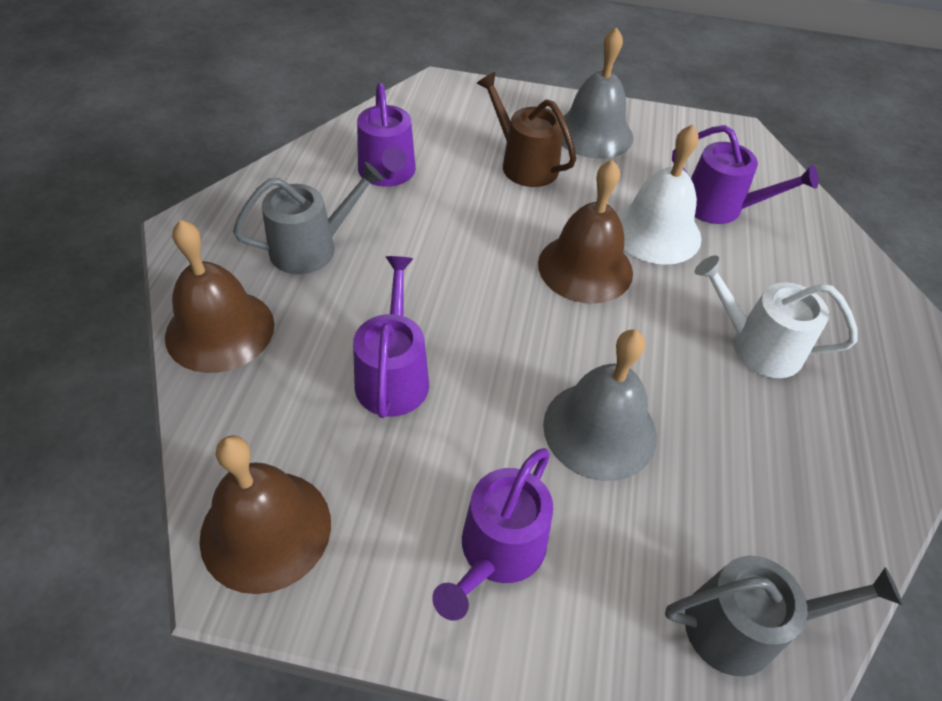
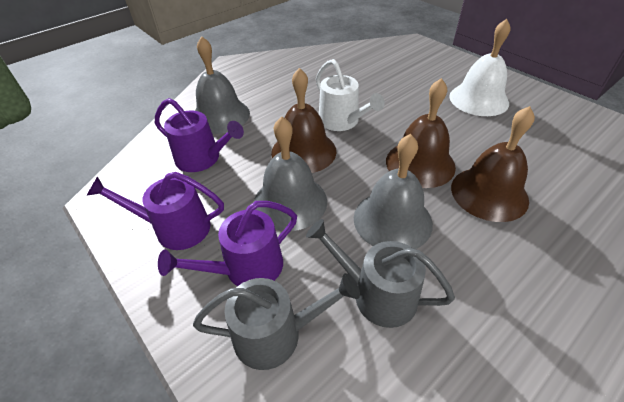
brown watering can: 1 -> 0
grey bell: 2 -> 3
purple watering can: 4 -> 3

